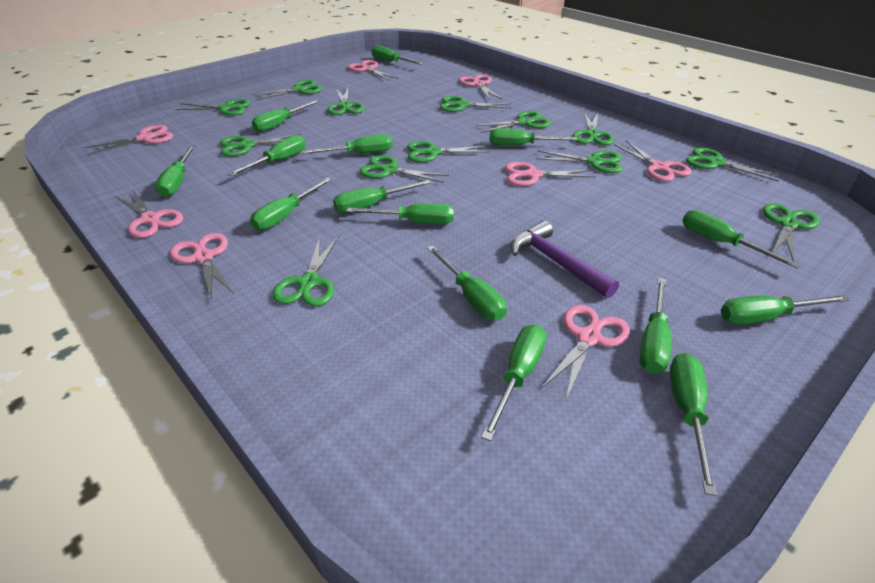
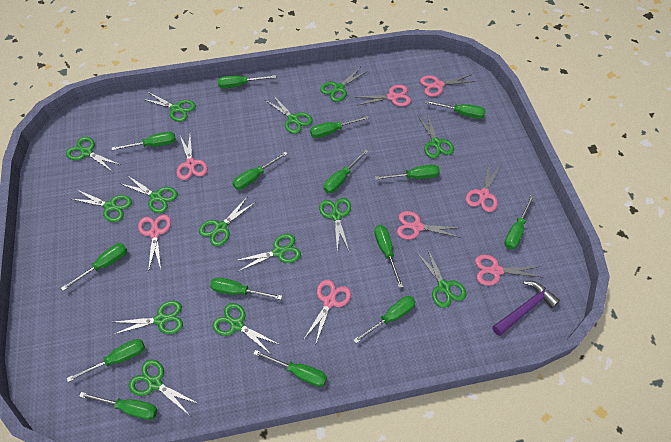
green scissors: 13 -> 14

